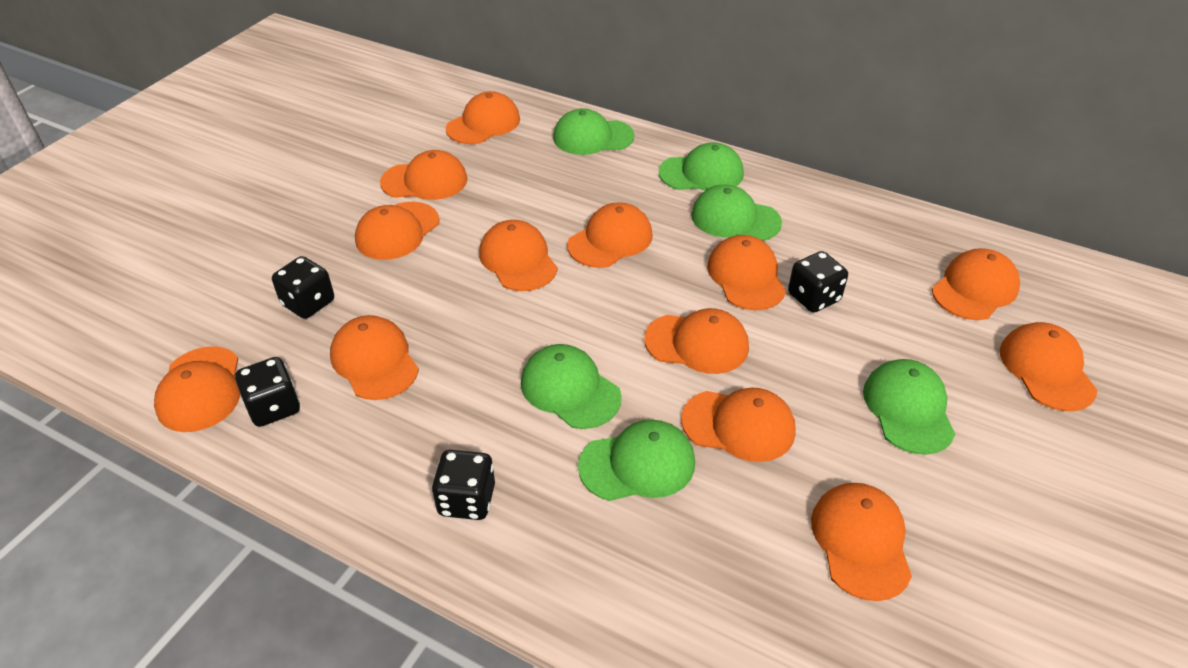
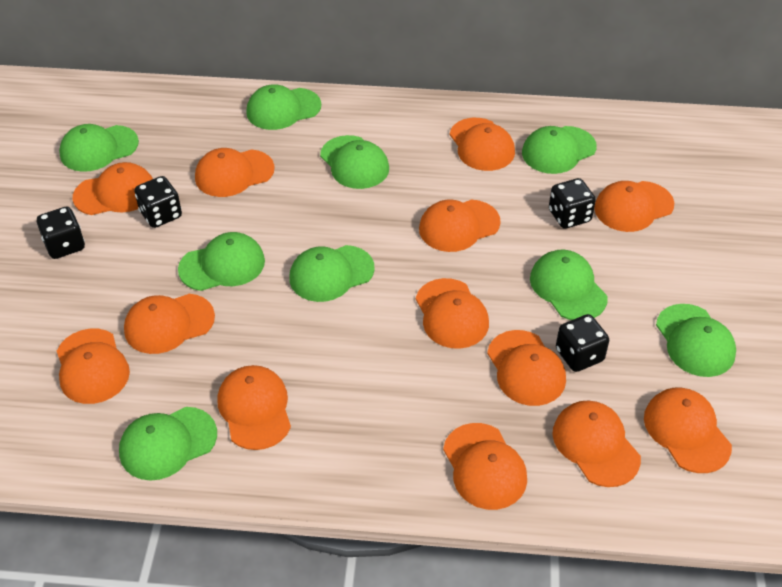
green cap: 6 -> 9

